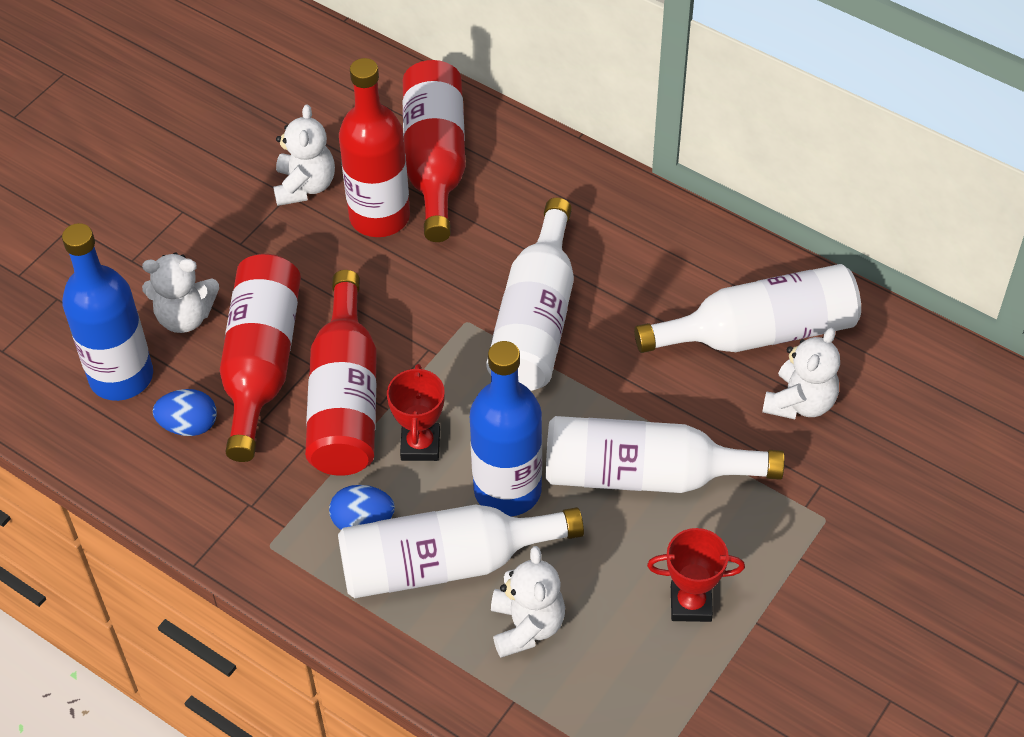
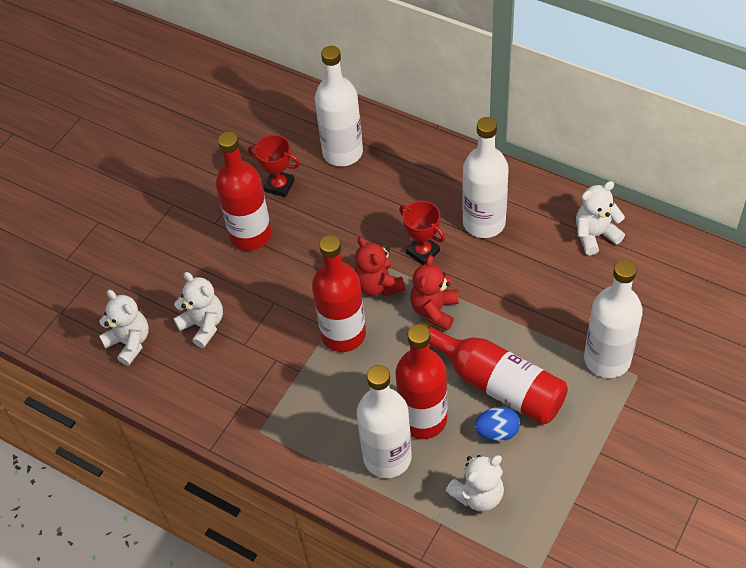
blue bottle: 2 -> 0
blue egg: 2 -> 1
red teddy bear: 0 -> 2

